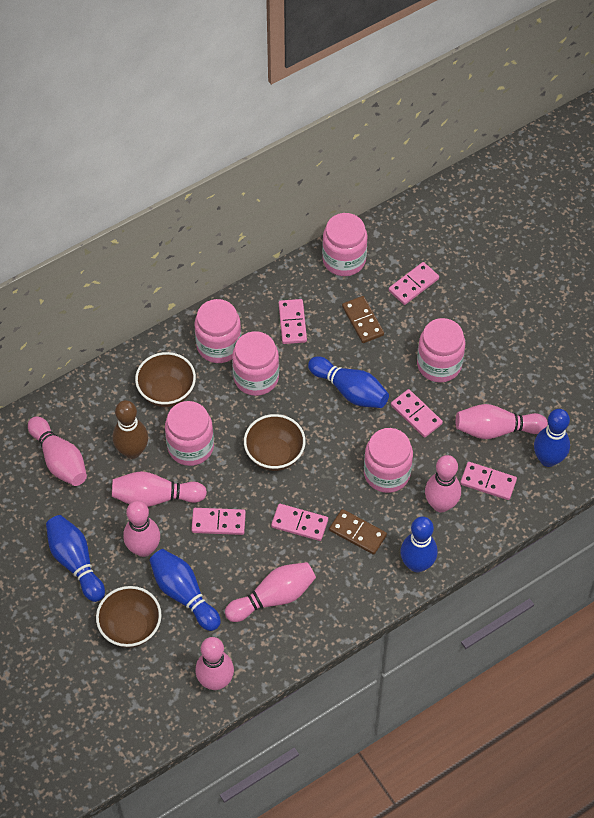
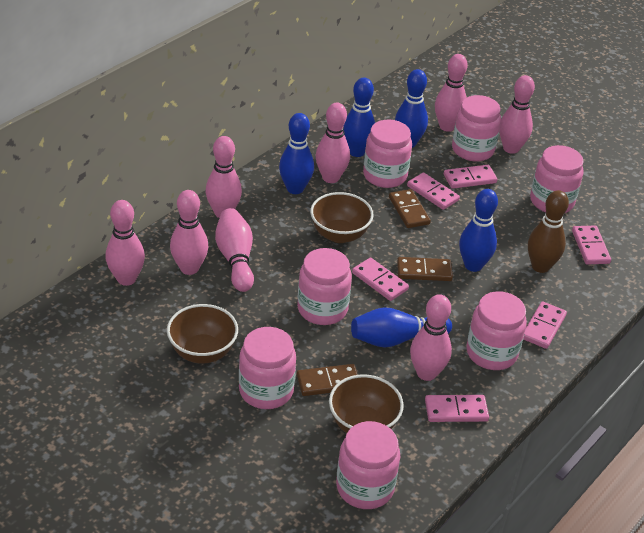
brown domino: 2 -> 3
pink bowling pin: 7 -> 8
pink jar: 6 -> 7

